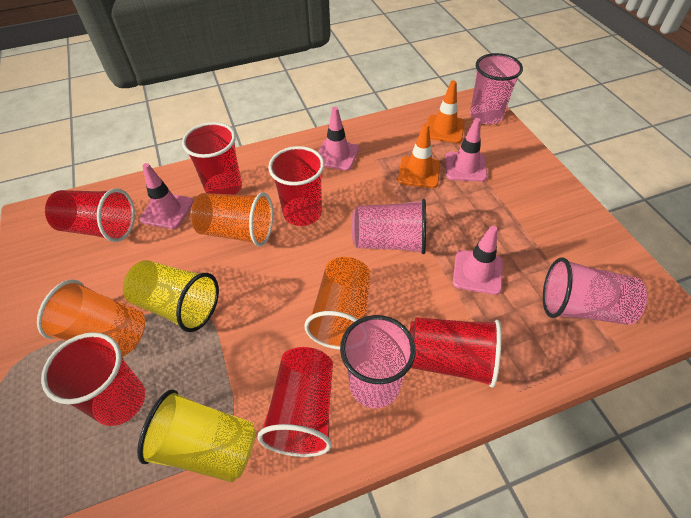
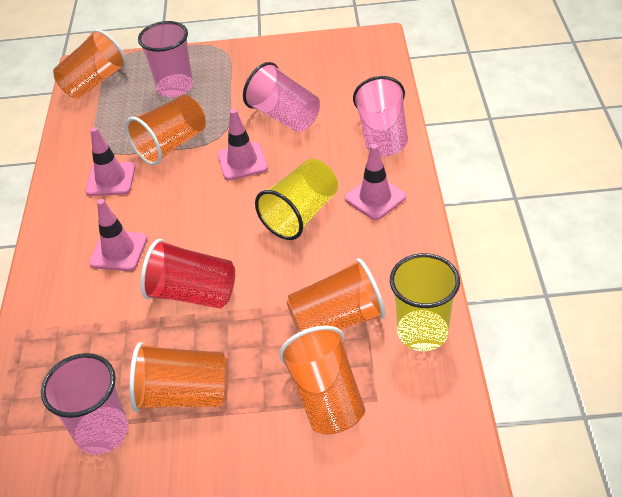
orange cup: 3 -> 5
orange traffic cone: 2 -> 0
red cup: 6 -> 1

